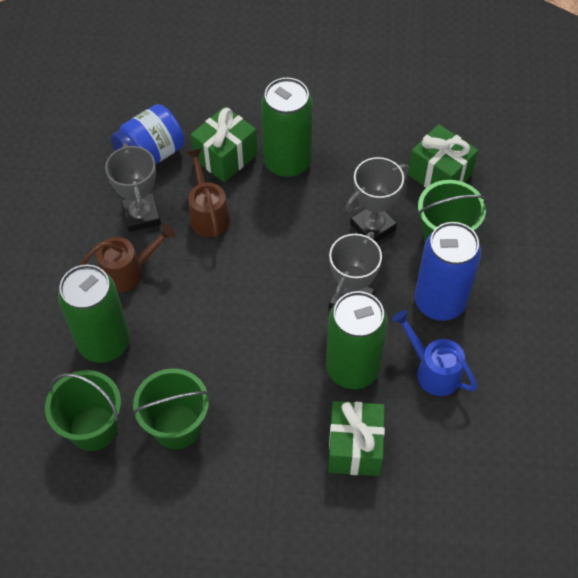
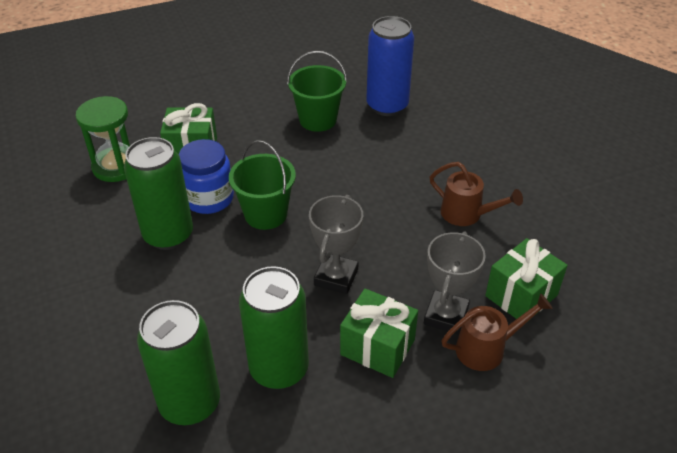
blue watering can: 1 -> 0
green bucket: 3 -> 2
green hourglass: 0 -> 1
grey trophy: 3 -> 2

